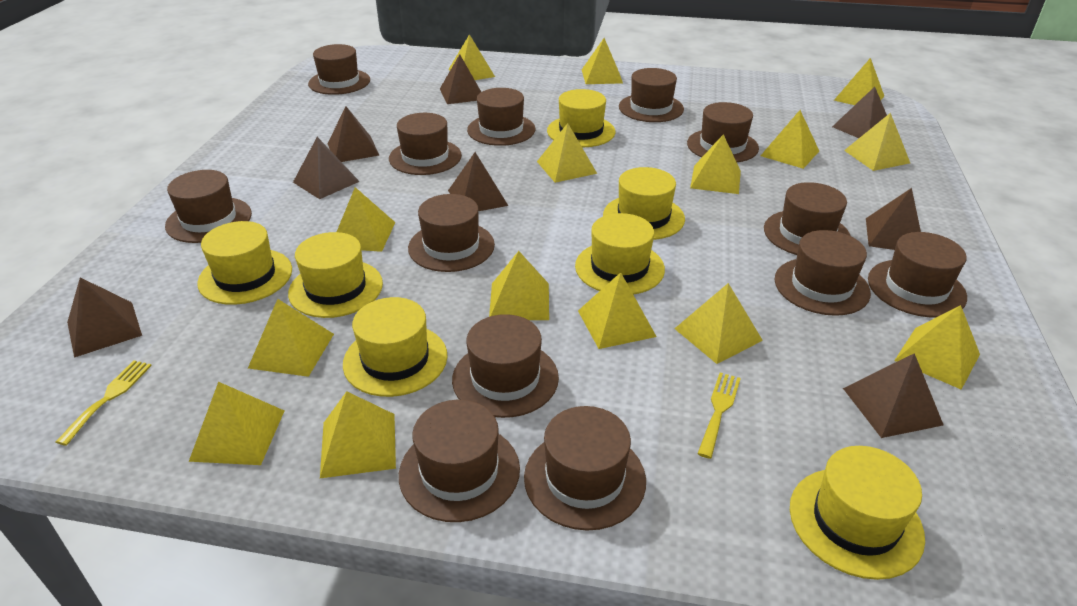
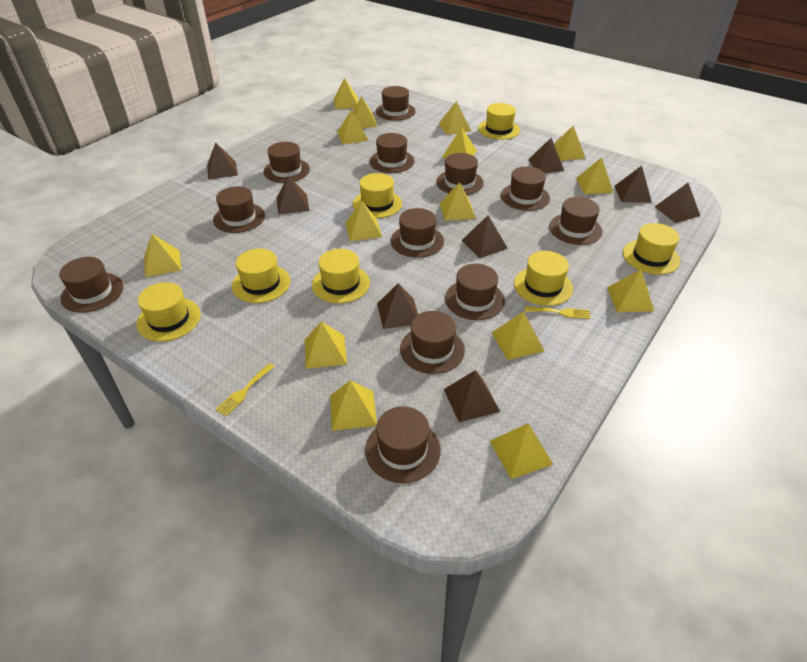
brown hat: 13 -> 12

